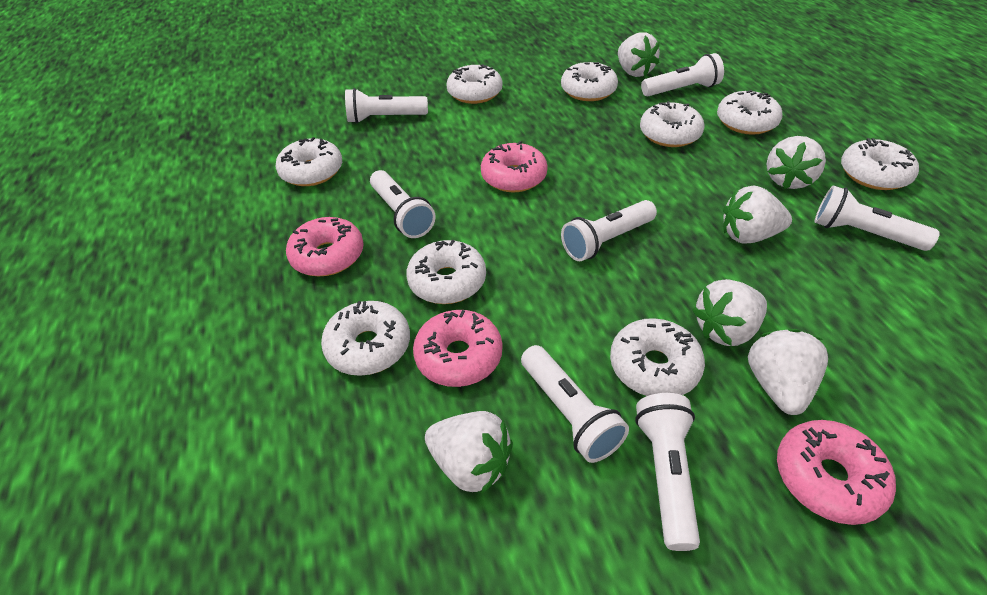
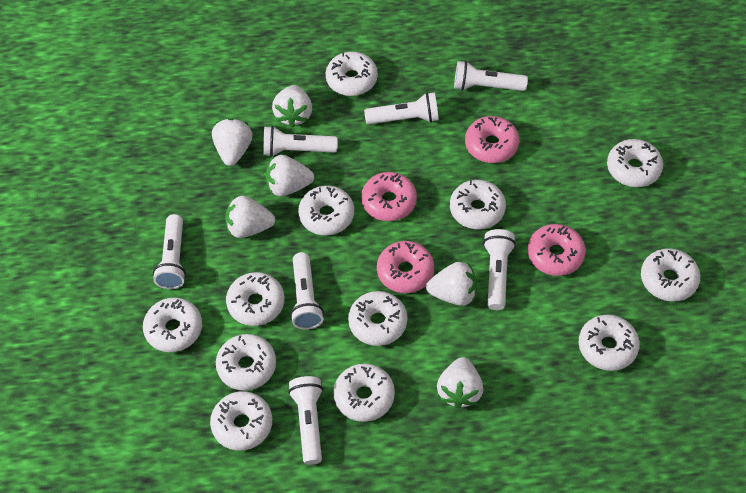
white donut: 9 -> 12

